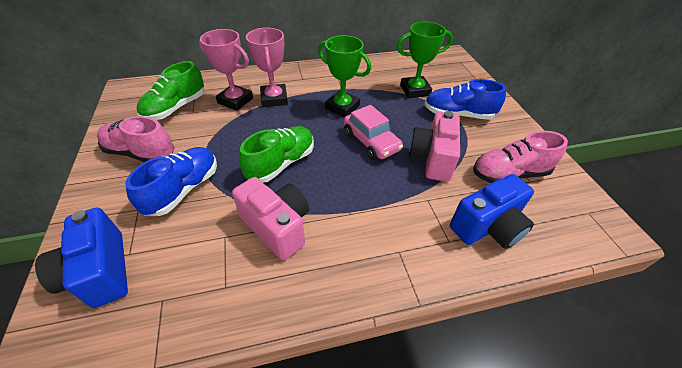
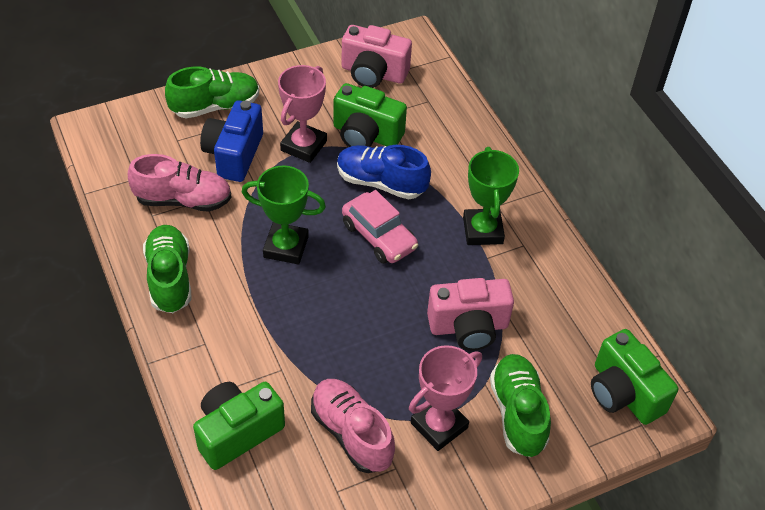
blue camera: 2 -> 1
blue shoe: 2 -> 1
green camera: 0 -> 3
green shoe: 2 -> 3

